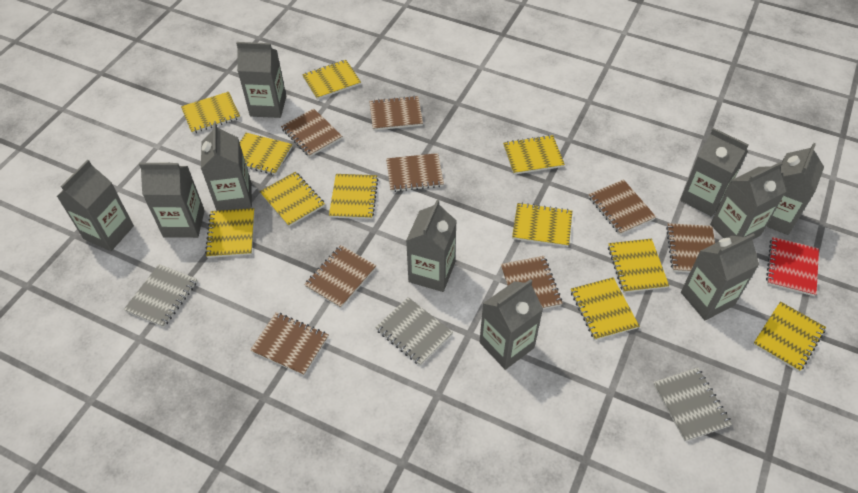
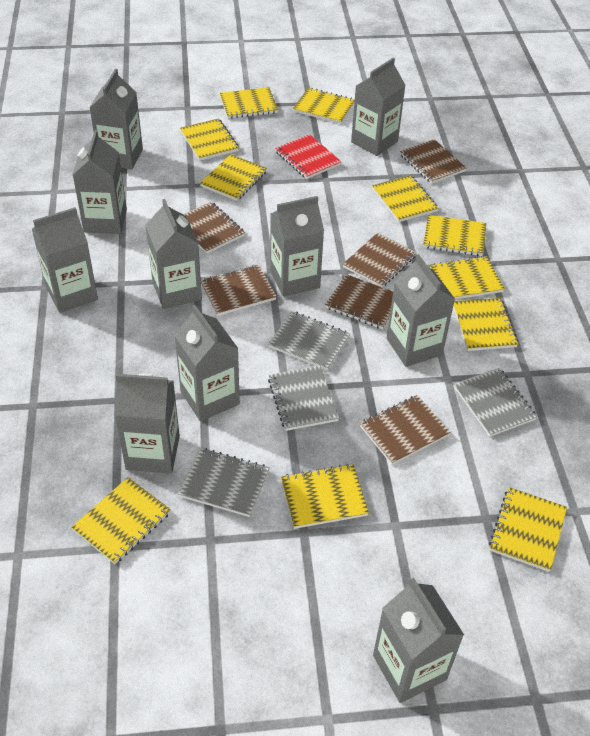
brown notebook: 8 -> 6
grey notebook: 3 -> 4

